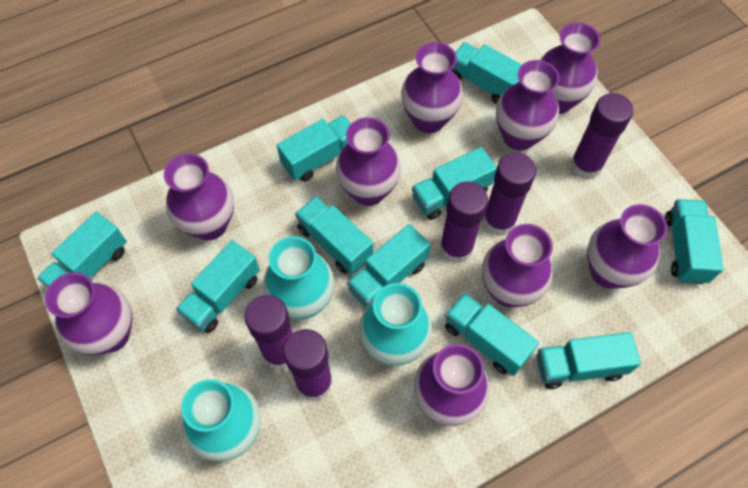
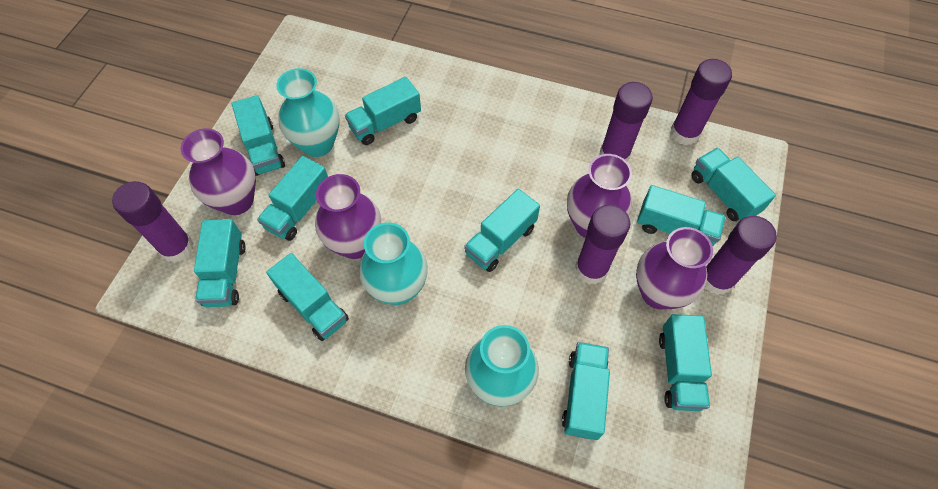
purple vase: 9 -> 4

